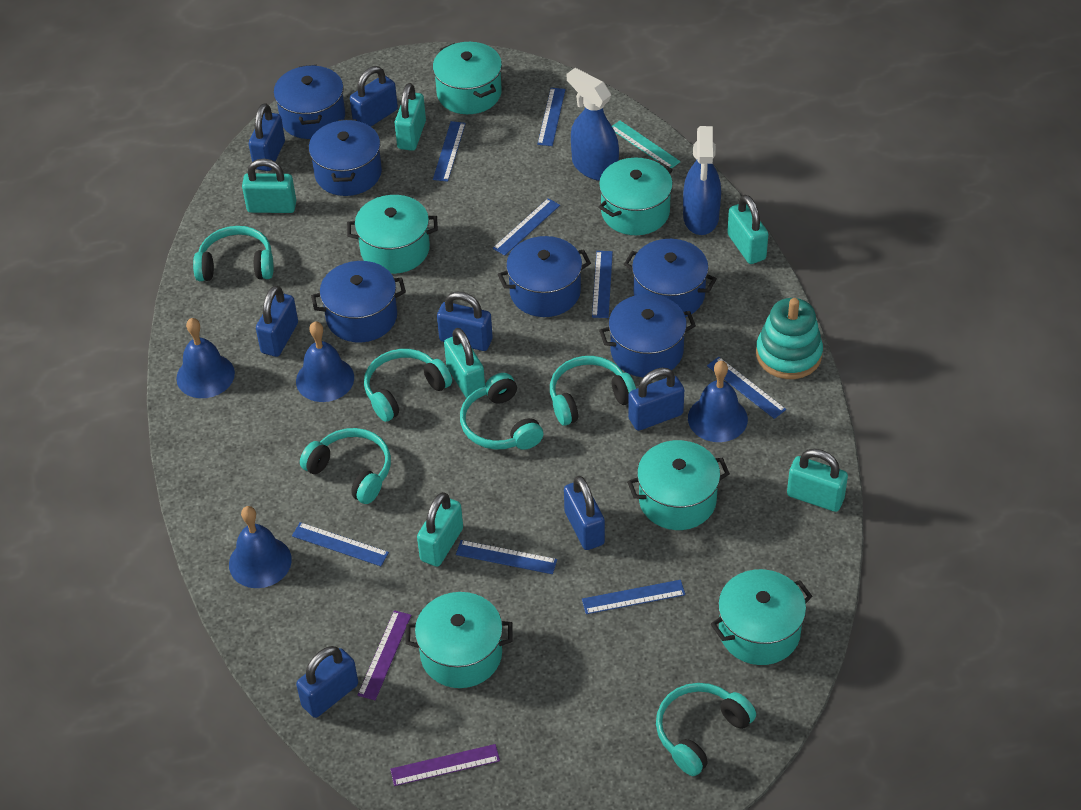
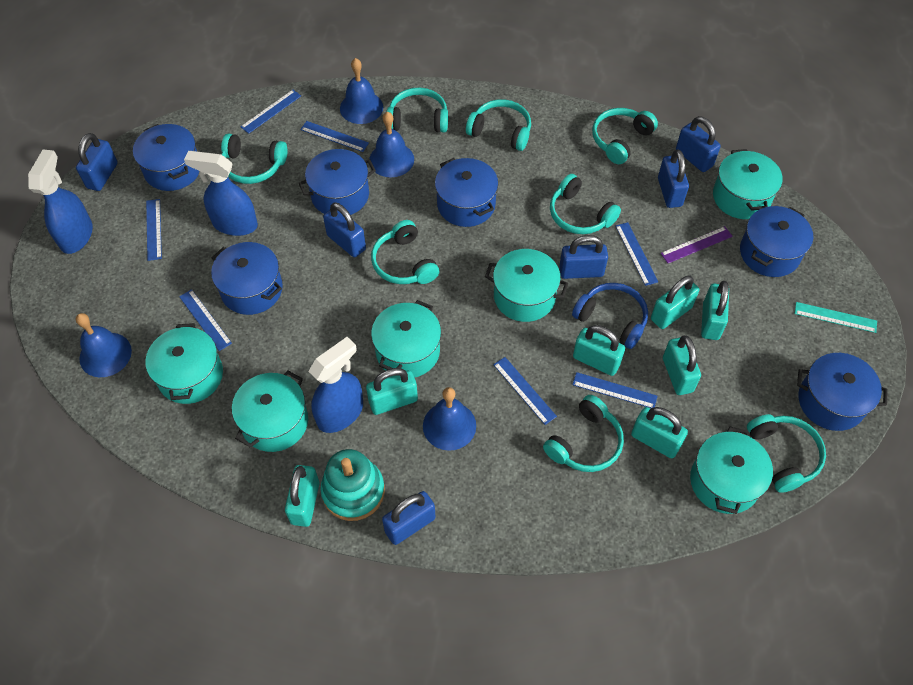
blue headphones: 0 -> 1
blue padlock: 7 -> 6
blue ruler: 8 -> 7
blue spray bottle: 2 -> 3
purple ruler: 2 -> 1
turquoise headphones: 6 -> 8
turquoise padlock: 6 -> 7

